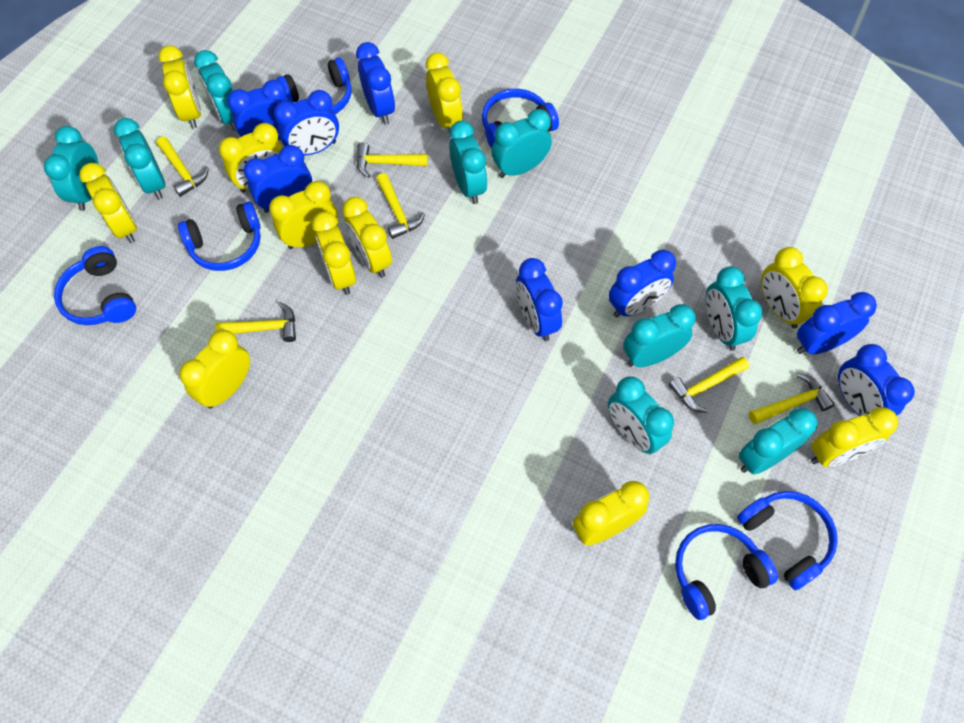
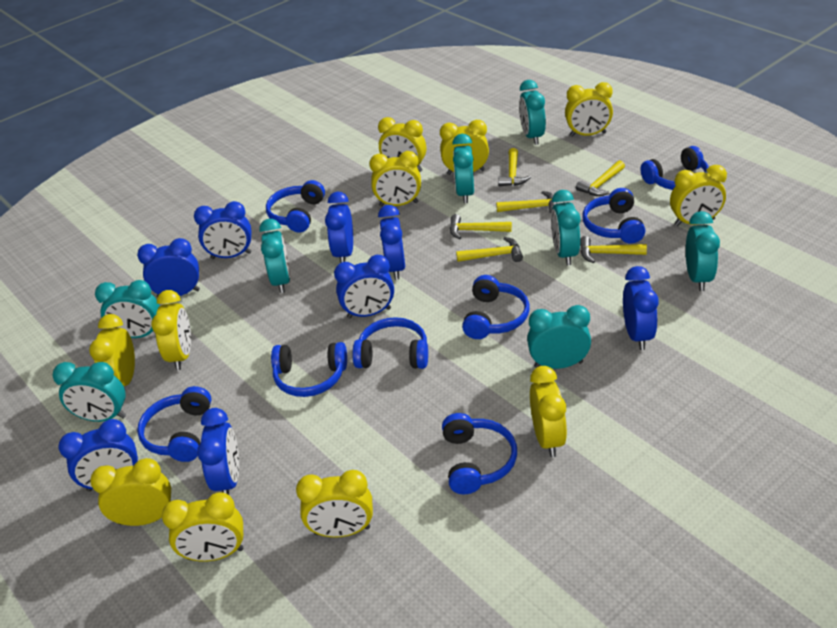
blue headphones: 6 -> 8
turquoise clock: 9 -> 8

